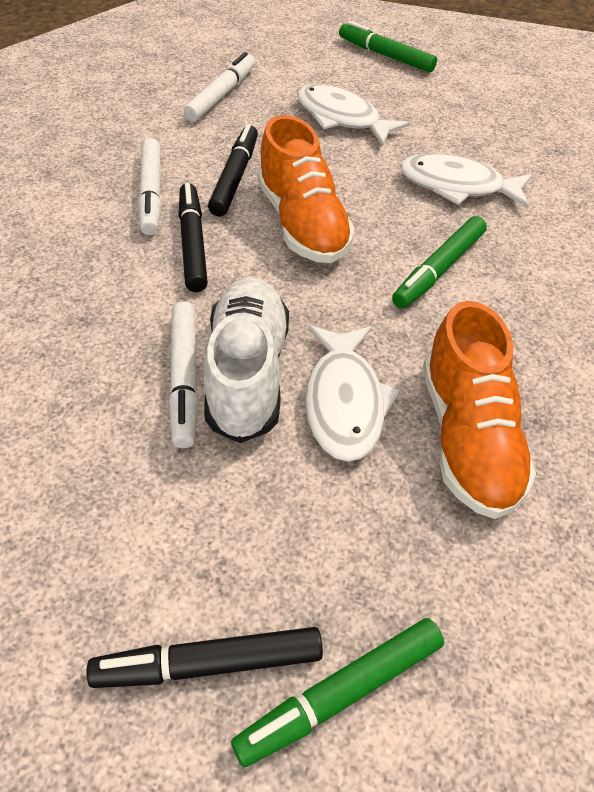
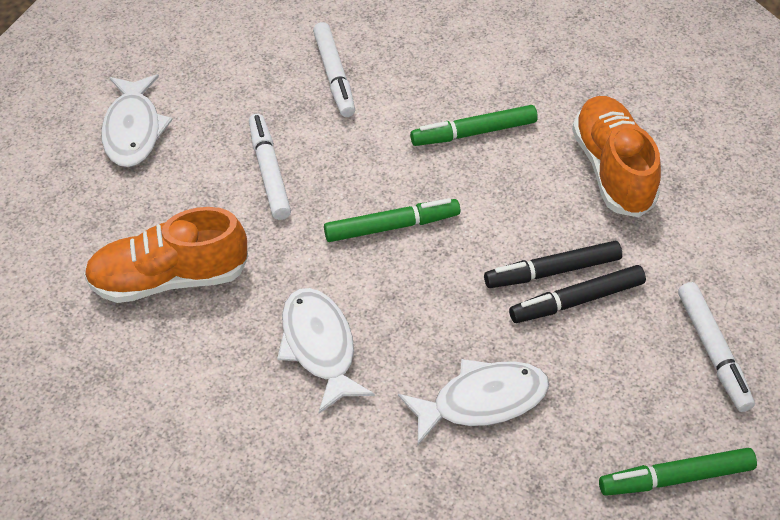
black marker: 3 -> 2
white shoe: 1 -> 0

